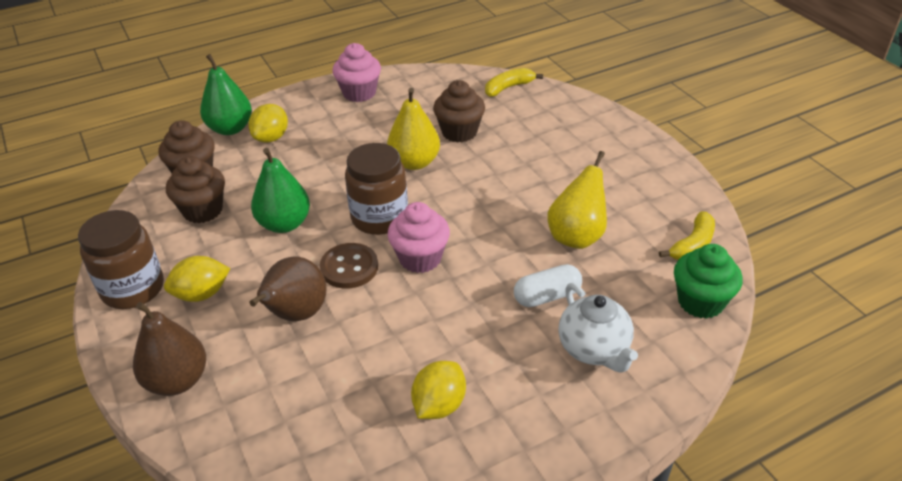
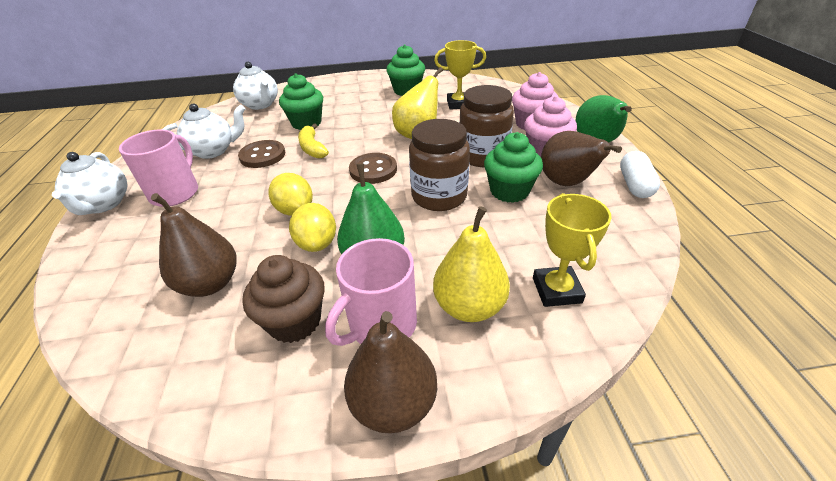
brown button: 1 -> 2
brown cupcake: 3 -> 1
brown pear: 2 -> 3
green cupcake: 1 -> 3
pink mug: 0 -> 2
white teapot: 1 -> 3
yellow banana: 2 -> 1
yellow lemon: 3 -> 2
yellow trophy: 0 -> 2

